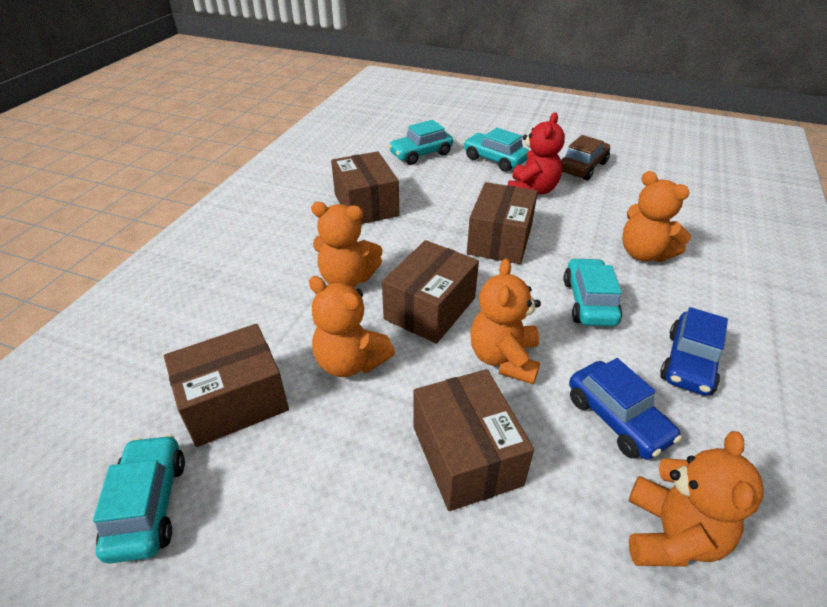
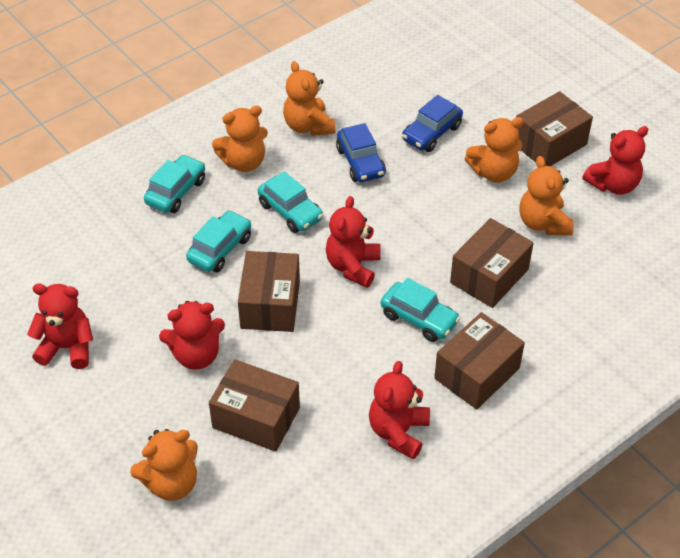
brown car: 1 -> 0
red teddy bear: 1 -> 5

